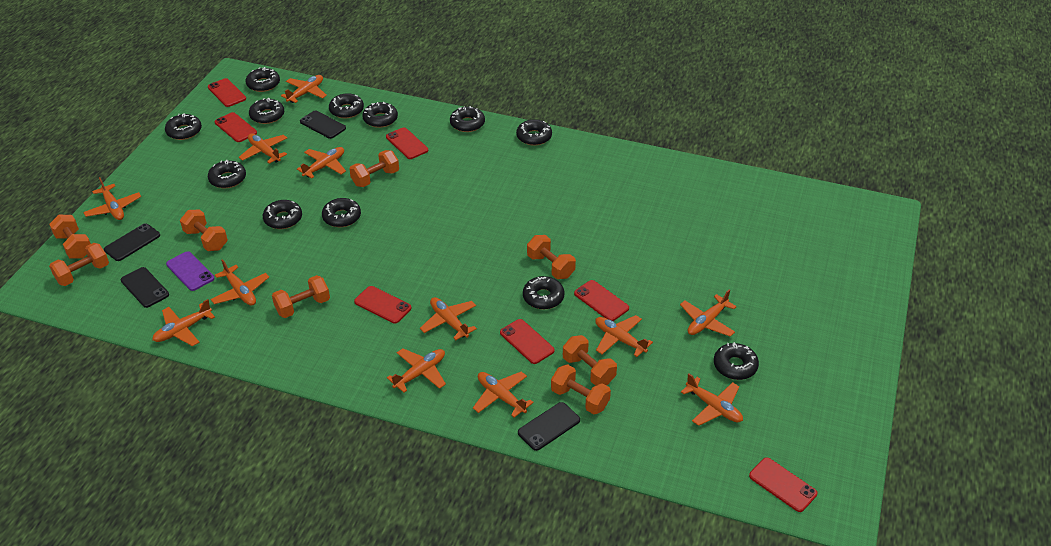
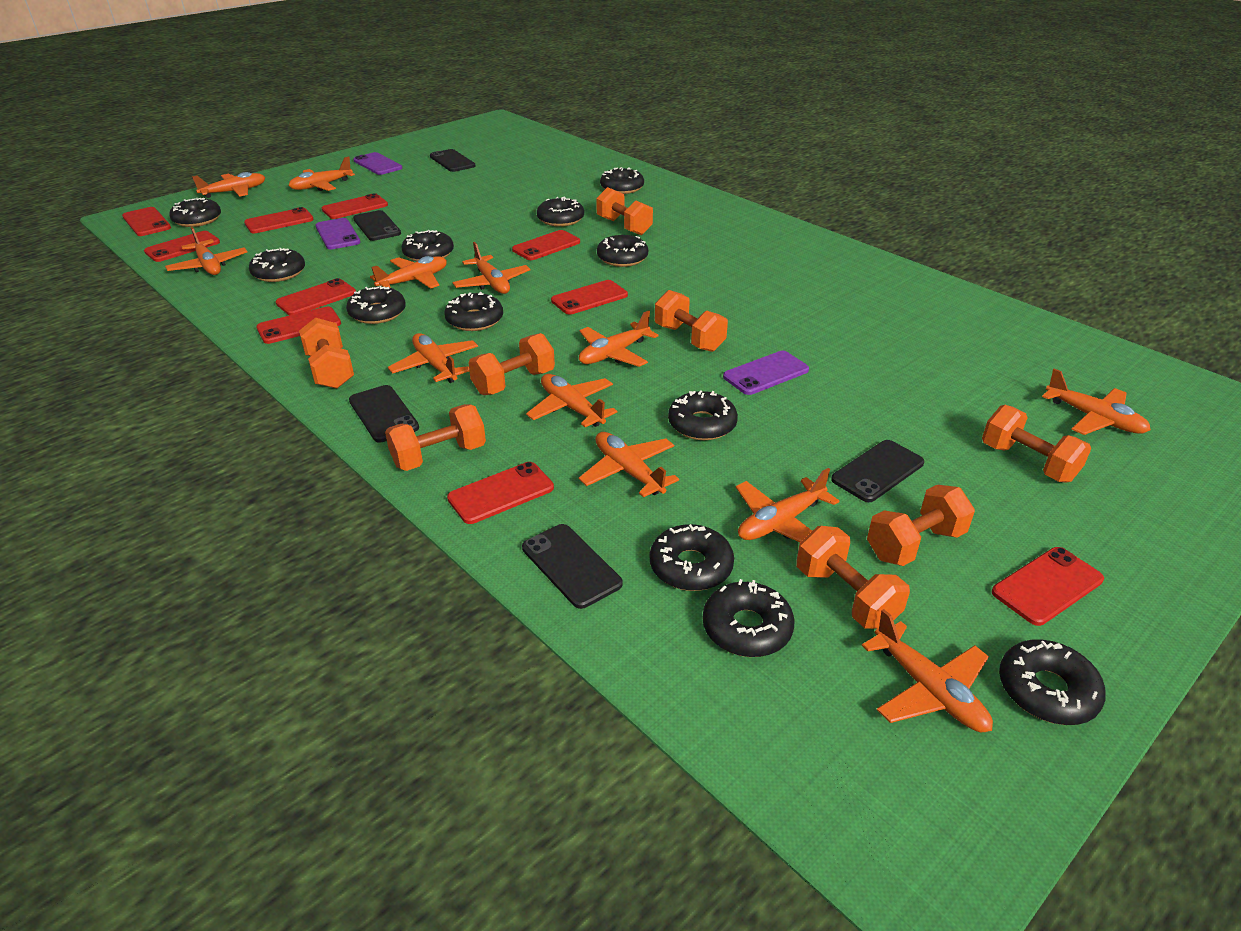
black phone: 4 -> 5
purple phone: 1 -> 3
red phone: 7 -> 10

